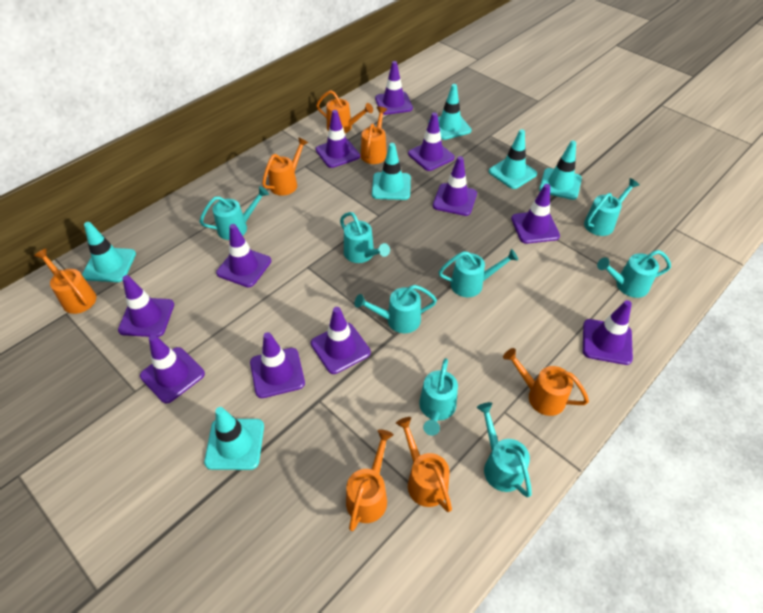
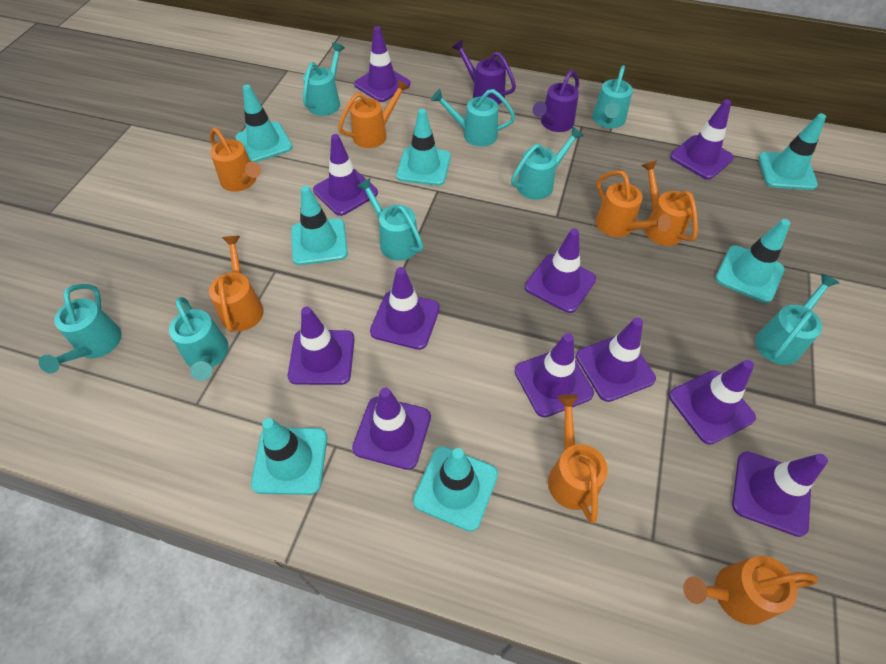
purple watering can: 0 -> 2
turquoise traffic cone: 6 -> 7

